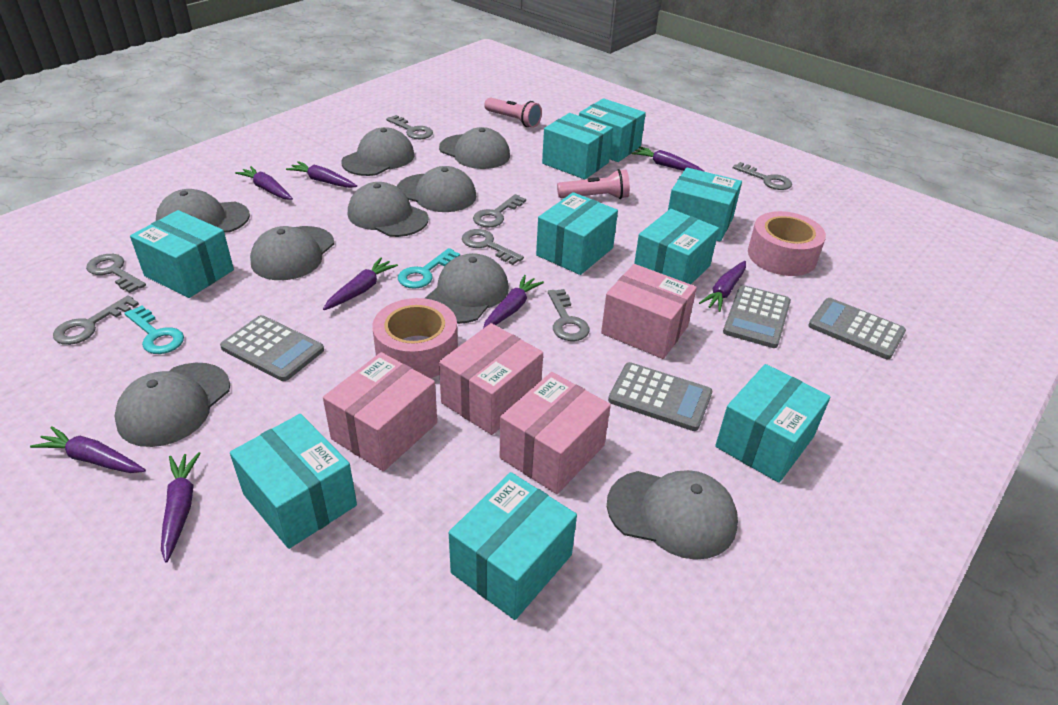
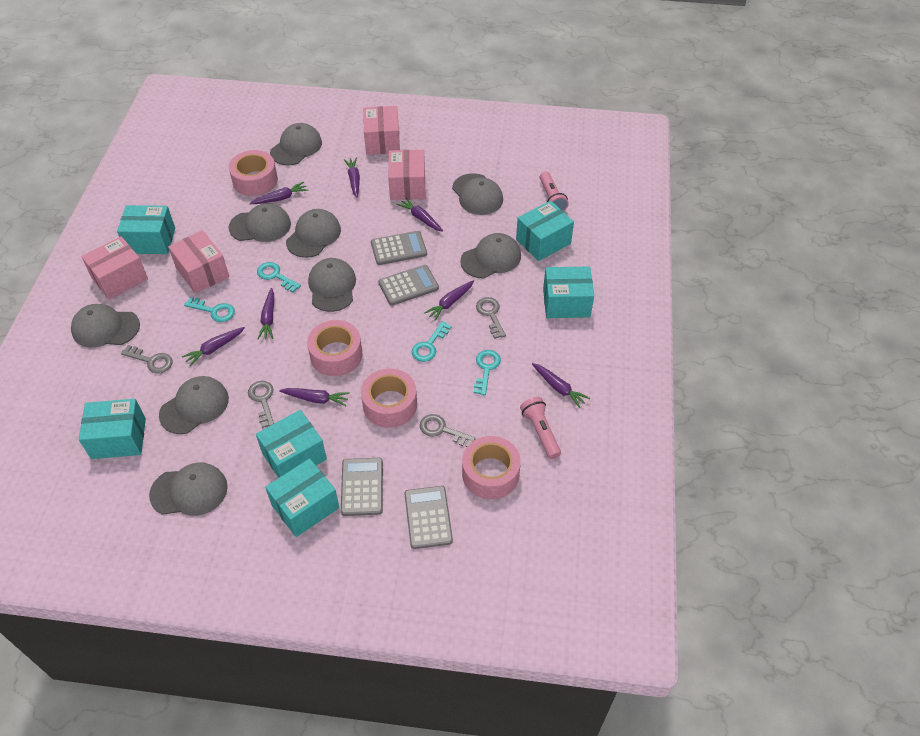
grey key: 7 -> 4
pink tape: 2 -> 4
turquoise box: 9 -> 6
turquoise key: 2 -> 4

